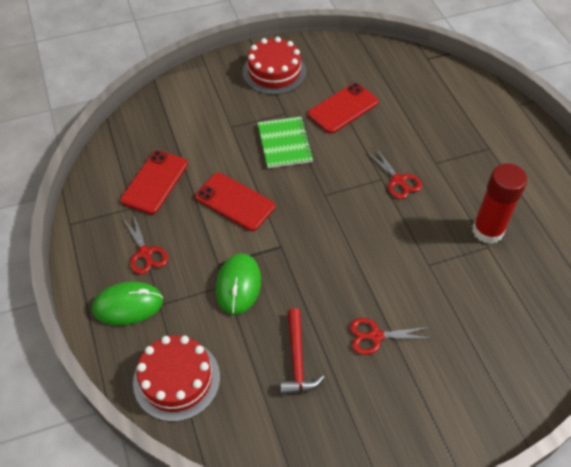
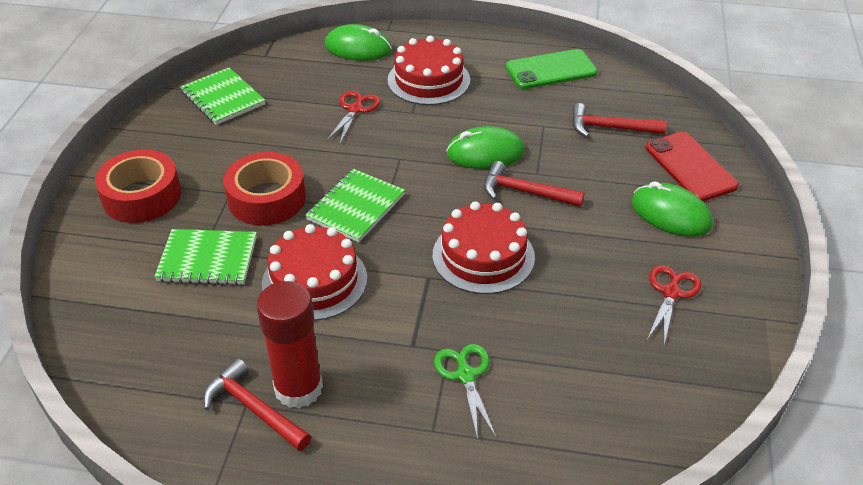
green mouse: 2 -> 3
green notebook: 1 -> 3
green phone: 0 -> 1
green scissors: 0 -> 1
red cake: 2 -> 3
red hammer: 1 -> 3
red phone: 3 -> 1
red scissors: 3 -> 2
red tape: 0 -> 2

